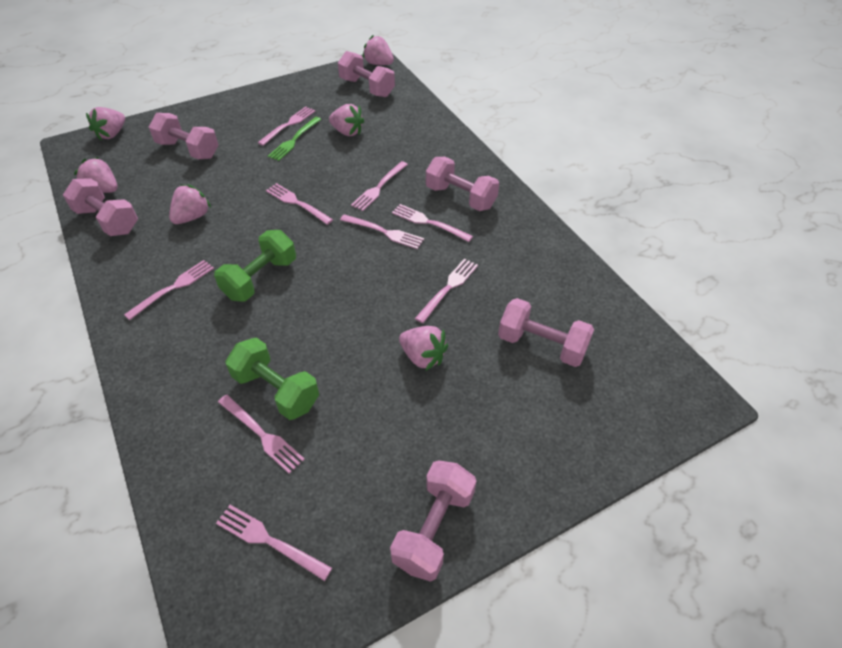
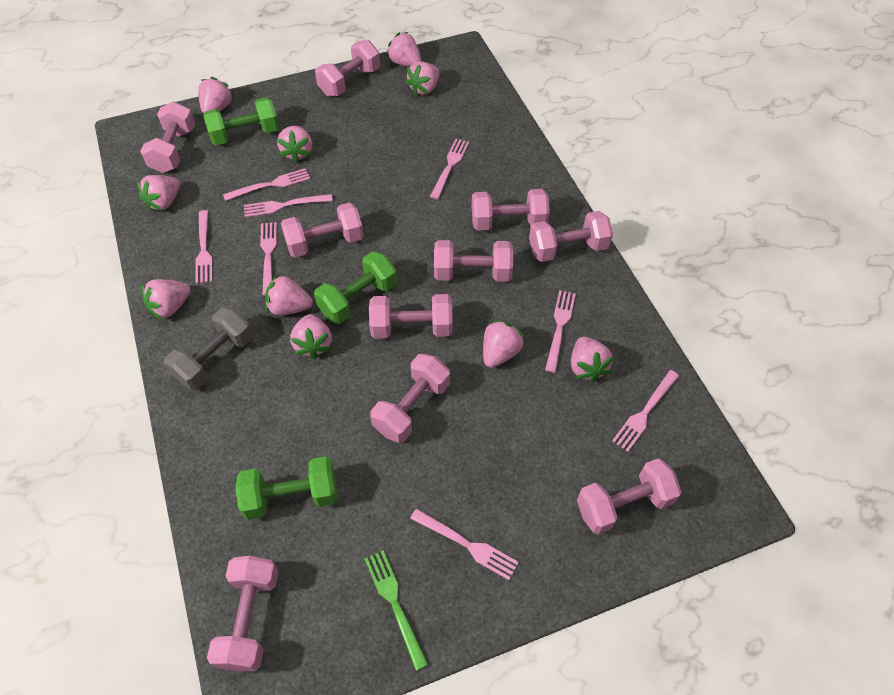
green dumbbell: 2 -> 3
grey dumbbell: 0 -> 1
pink dumbbell: 6 -> 10
pink fork: 9 -> 8
pink strawberry: 6 -> 10

